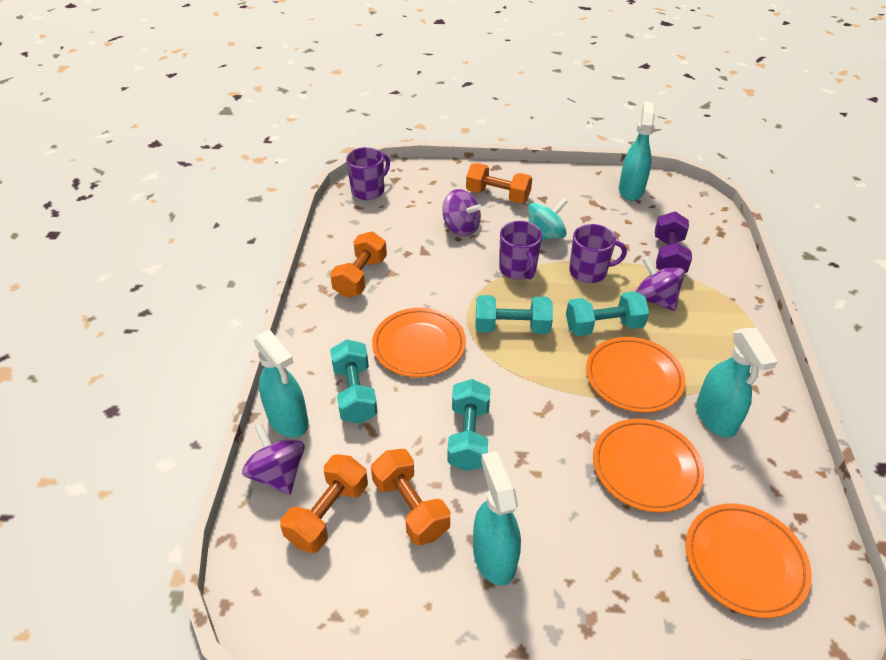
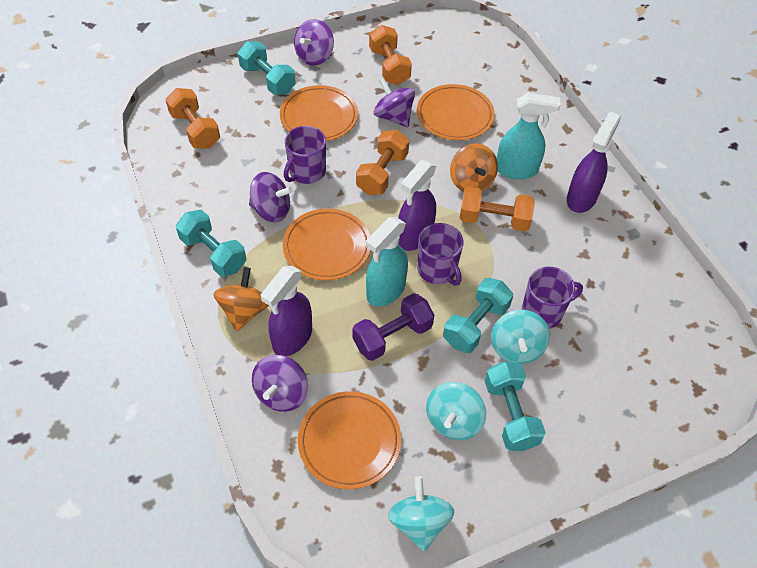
orange spinning top: 0 -> 2
purple spinning top: 3 -> 4
purple spray bottle: 0 -> 3
turquoise spinning top: 1 -> 3
turquoise spray bottle: 4 -> 2

